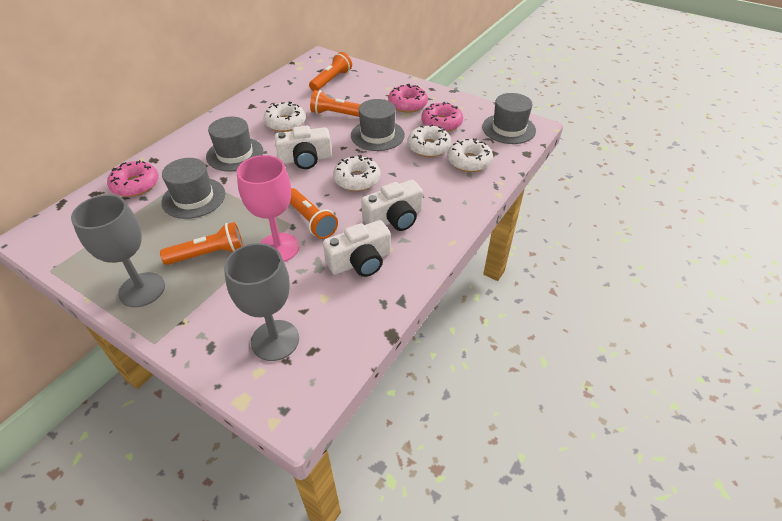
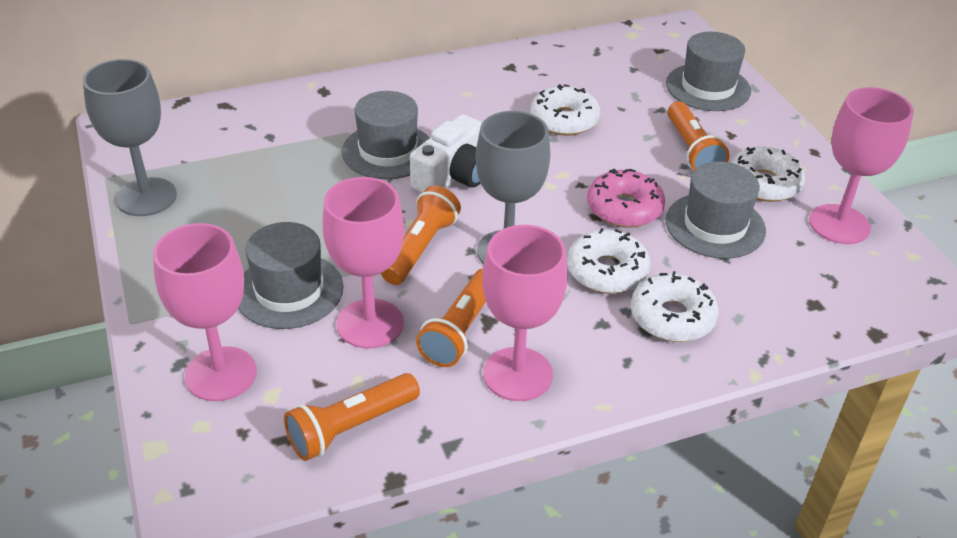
pink donut: 3 -> 1
pink goblet: 1 -> 4
white camera: 3 -> 1

